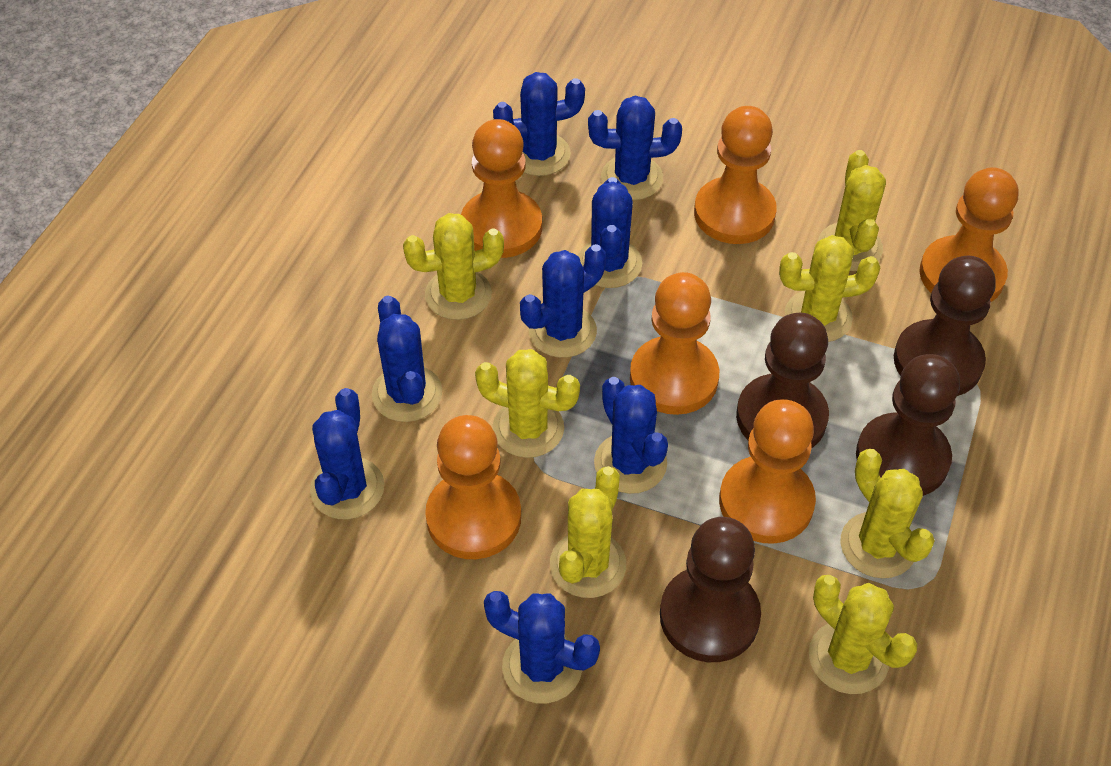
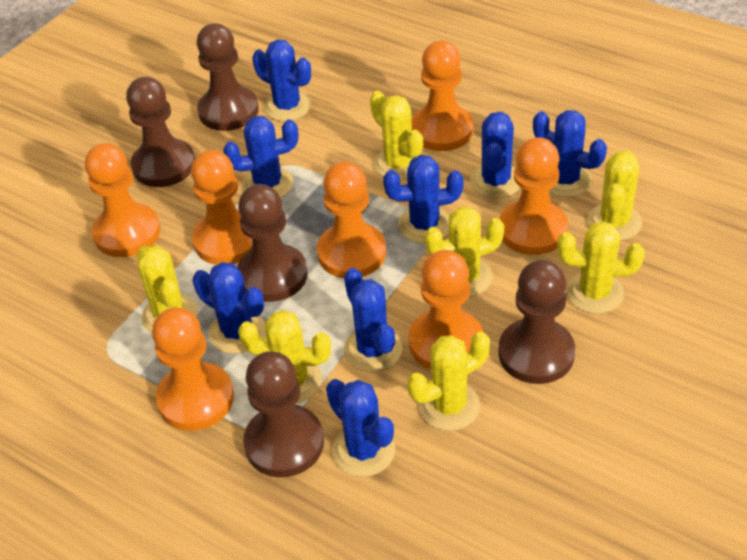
brown pawn: 4 -> 5
orange pawn: 6 -> 7

